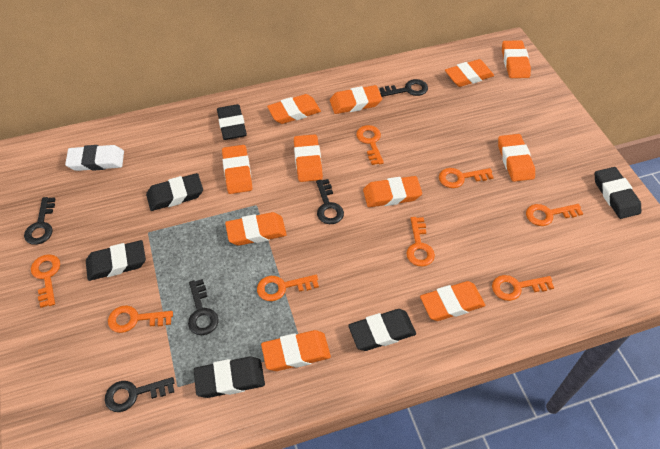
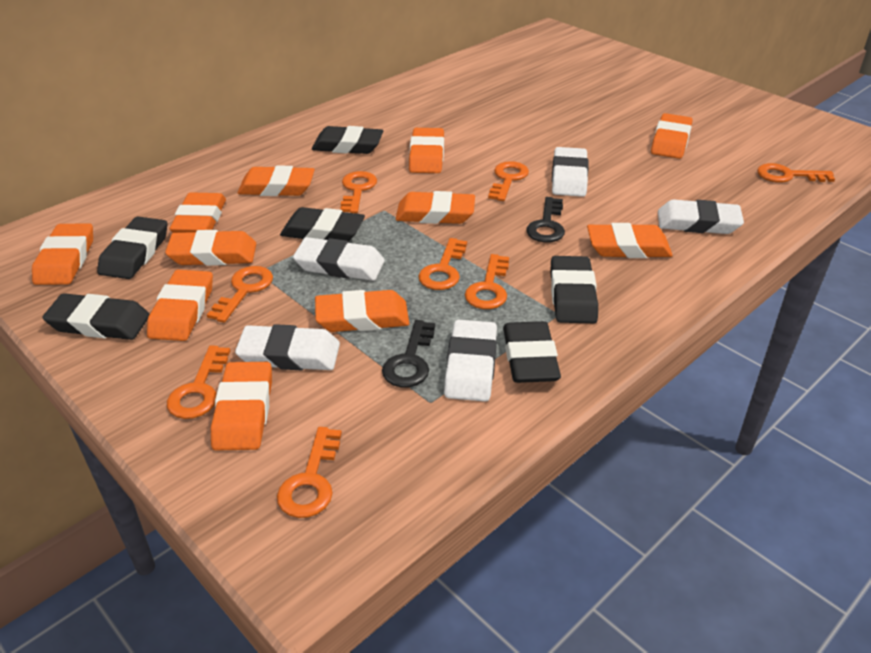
black key: 5 -> 2
white eraser: 1 -> 5

